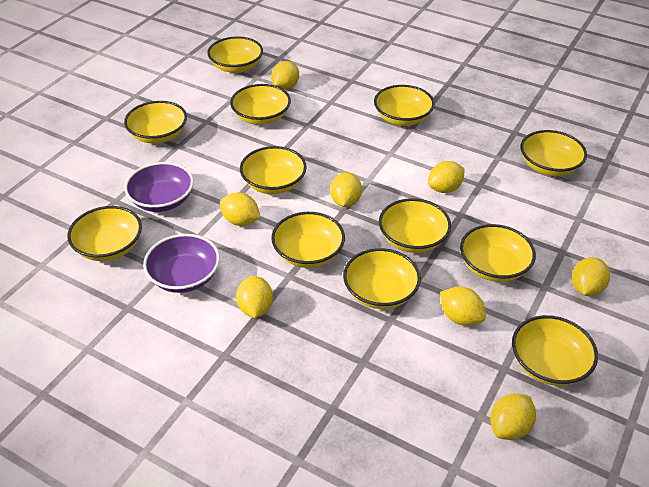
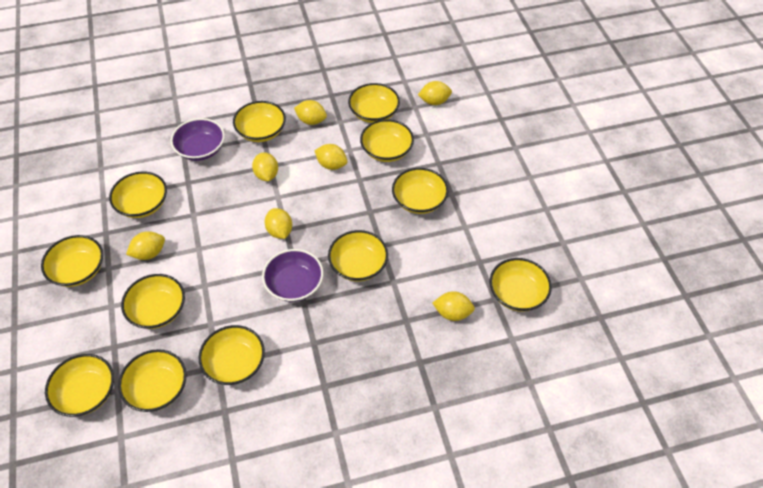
yellow lemon: 8 -> 7

